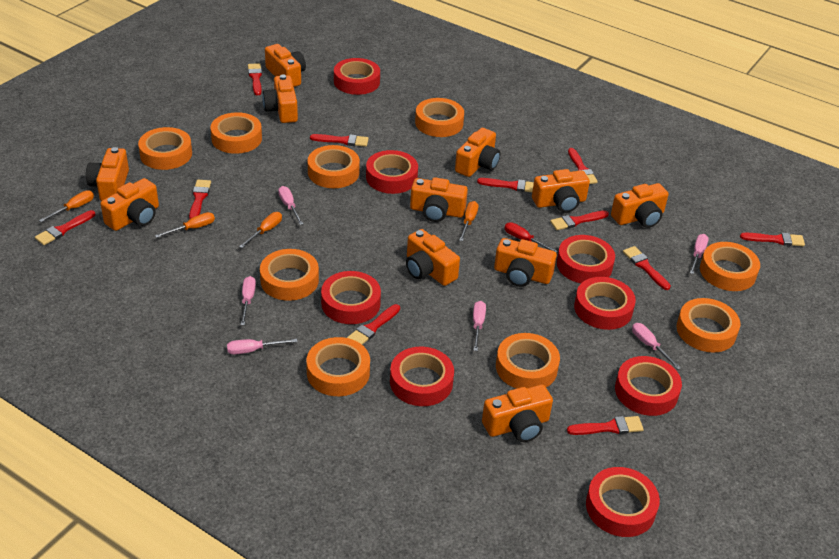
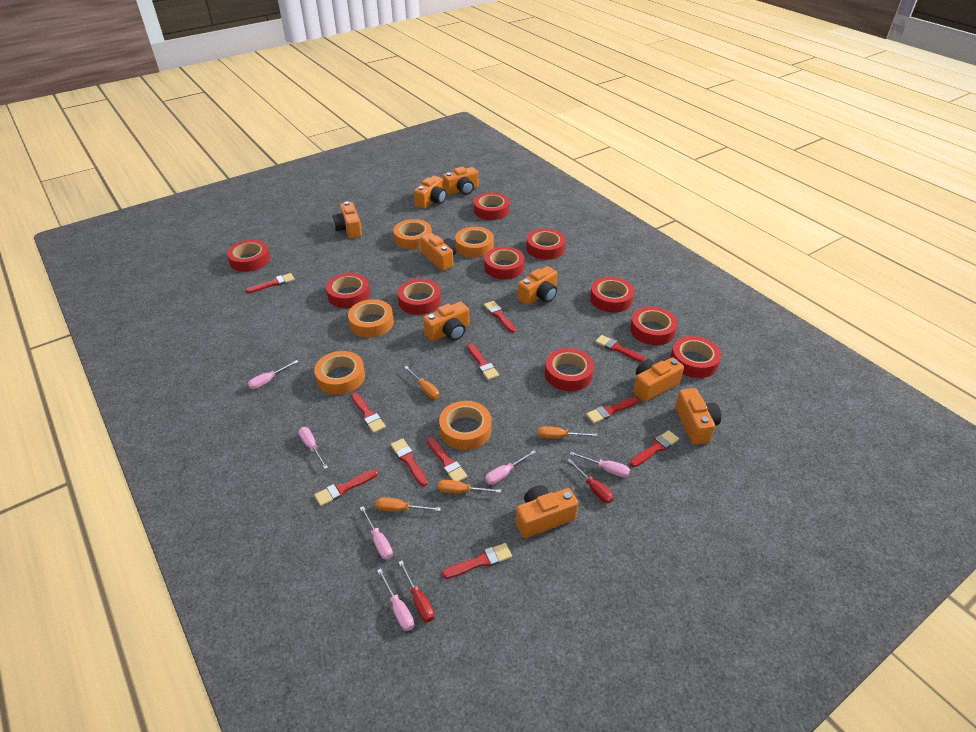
orange camera: 11 -> 9
orange tape: 9 -> 5
red screwdriver: 1 -> 2
red tape: 8 -> 10

